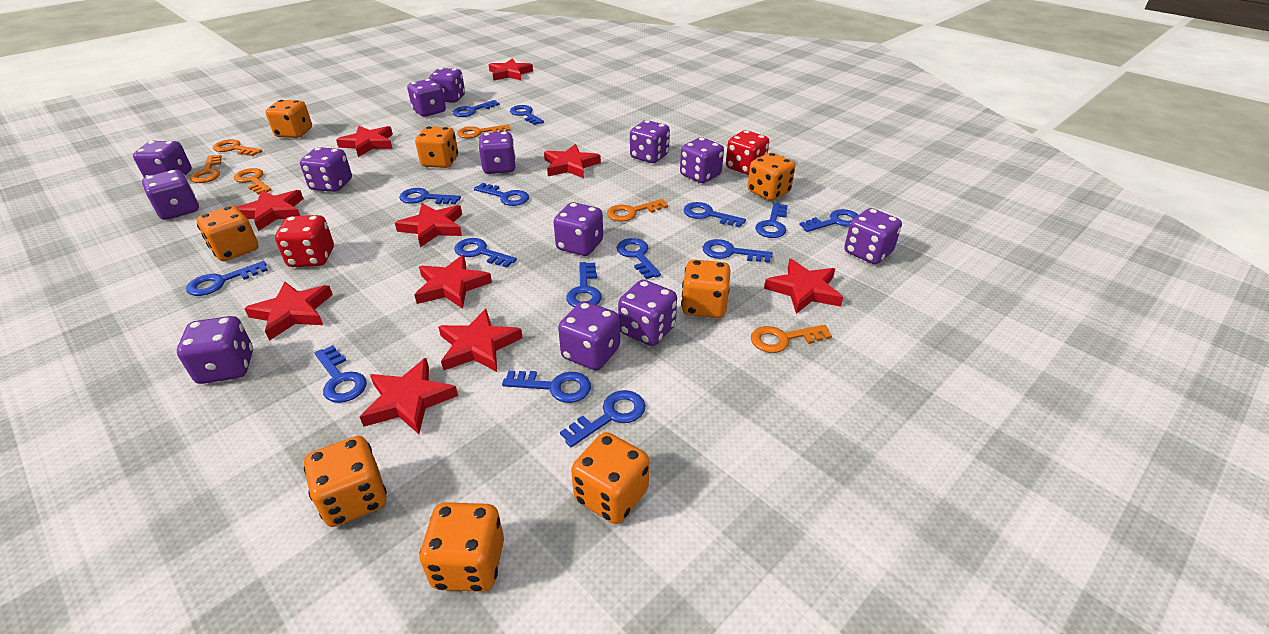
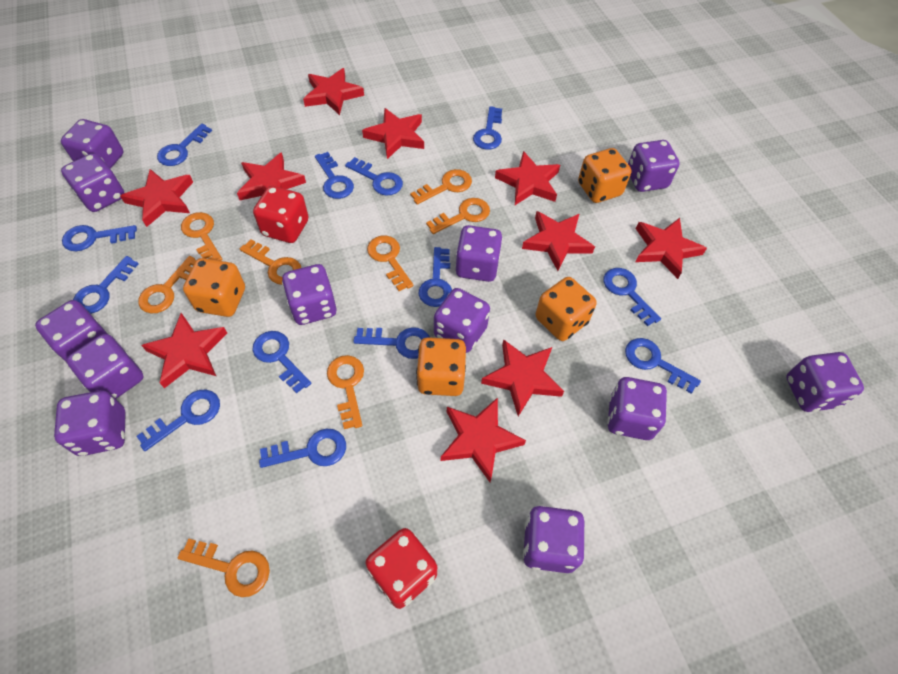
blue key: 15 -> 13
orange dice: 8 -> 4
orange key: 6 -> 8
purple dice: 13 -> 12

